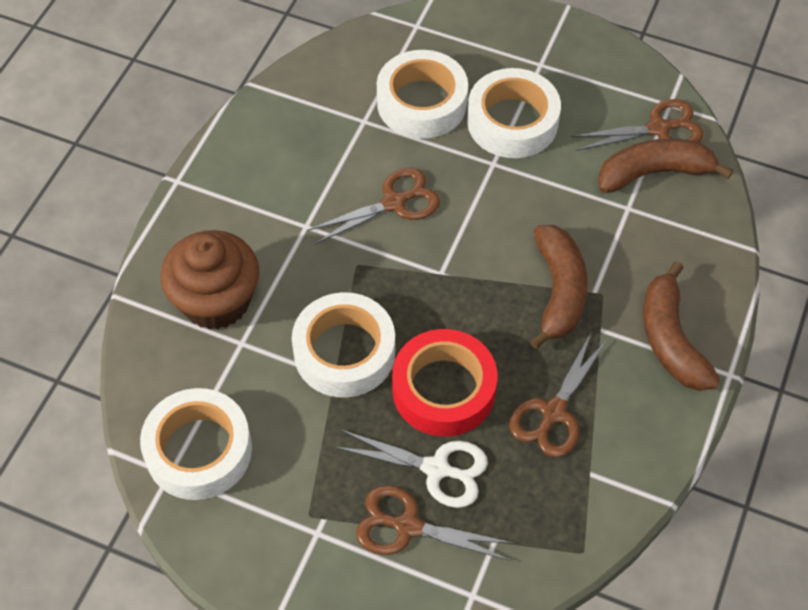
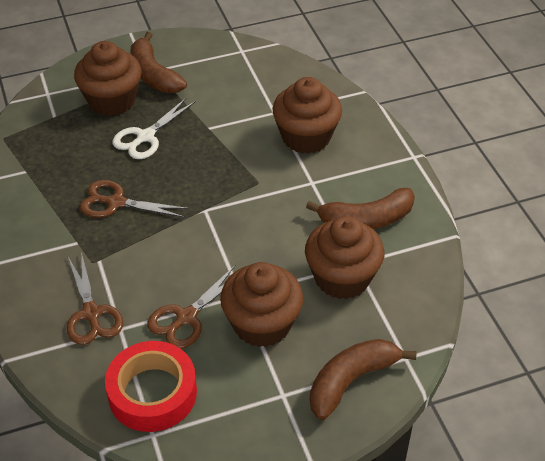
brown cupcake: 1 -> 4
brown scissors: 4 -> 3
white tape: 4 -> 0

